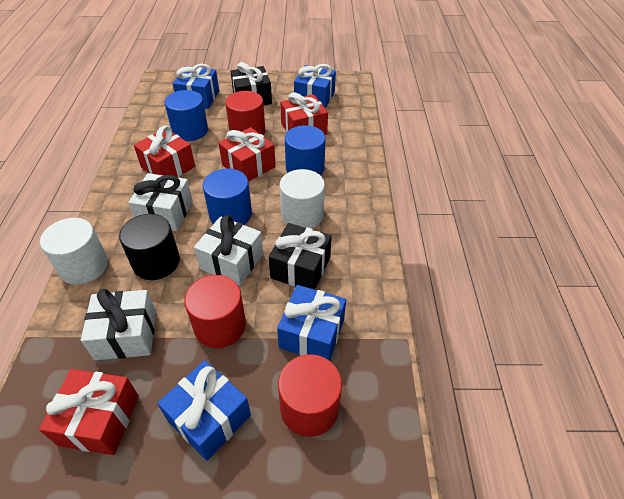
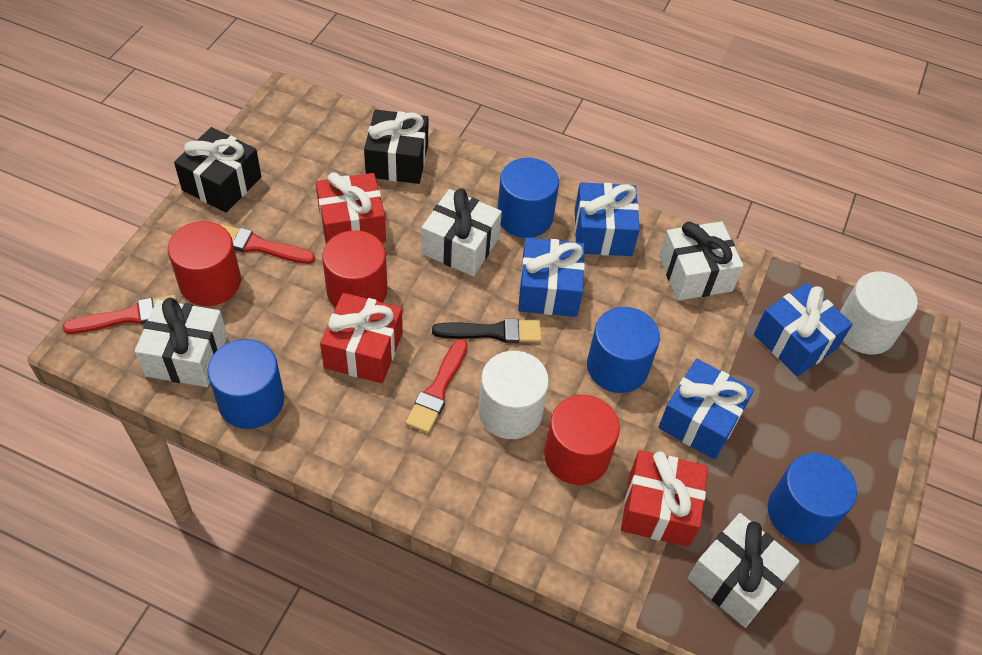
black brush: 0 -> 1
black cylinder: 1 -> 0
blue cylinder: 3 -> 4
red brush: 0 -> 3
red gift: 4 -> 3
white gift: 3 -> 4

